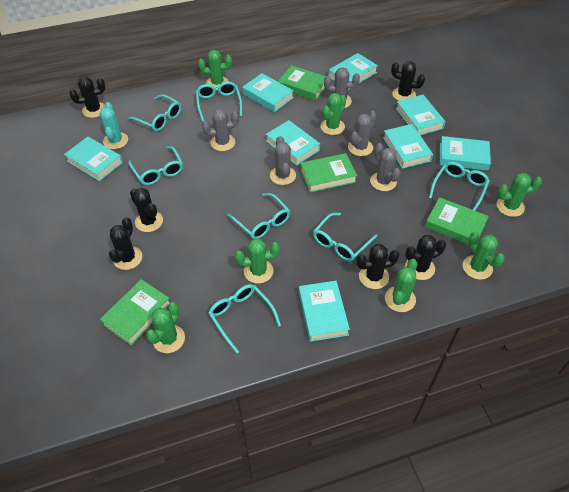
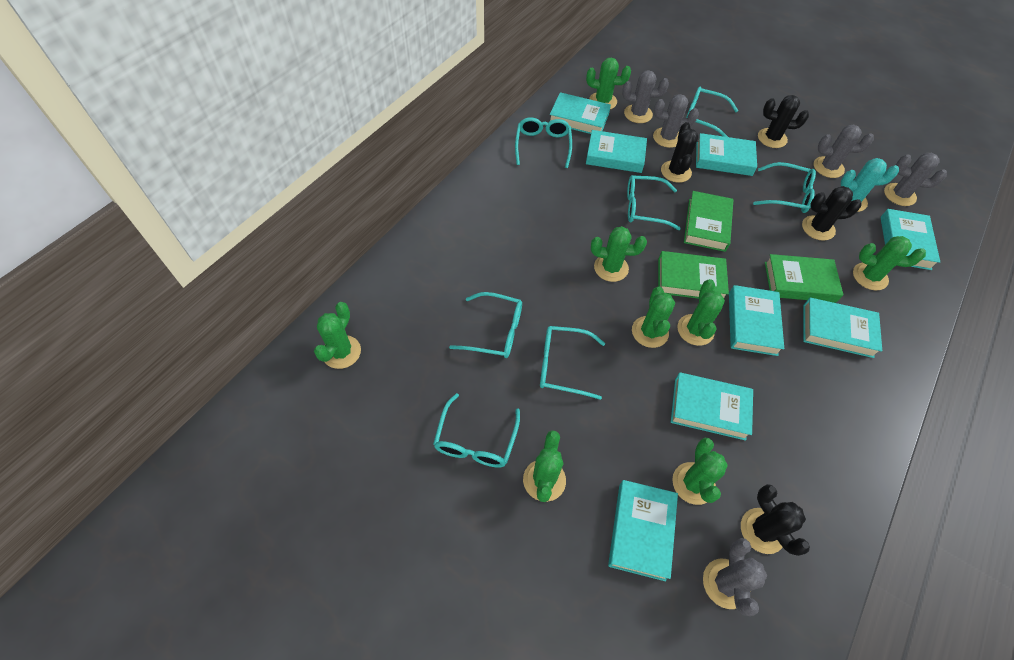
black cactus: 6 -> 4
green book: 4 -> 3
green cactus: 7 -> 8

